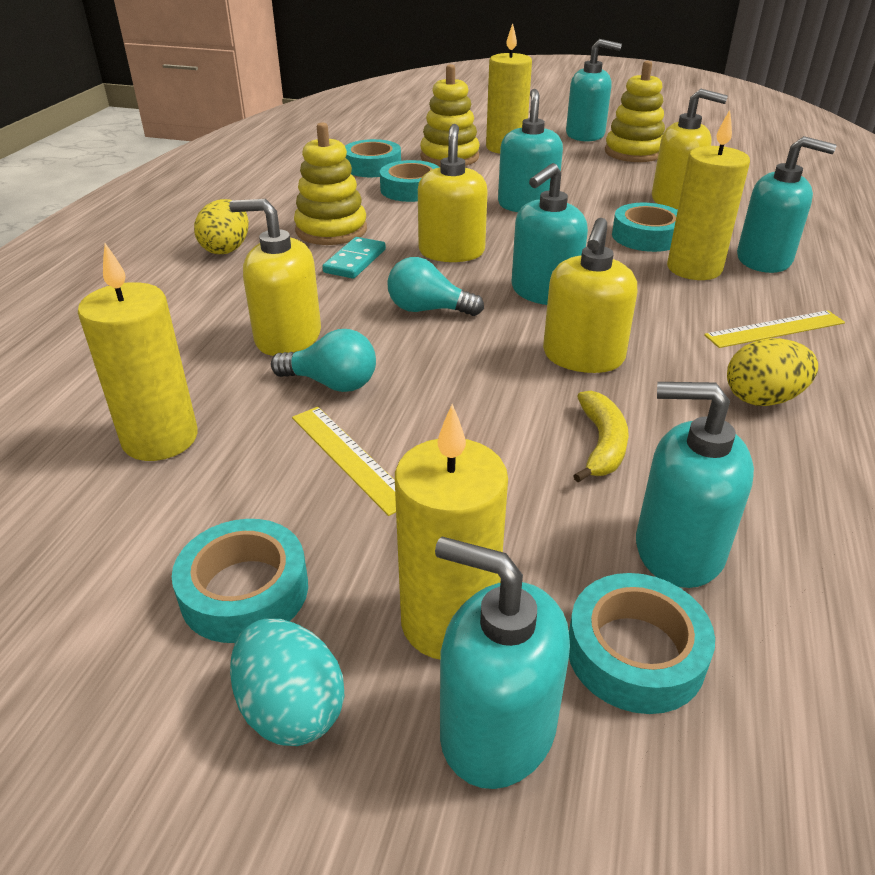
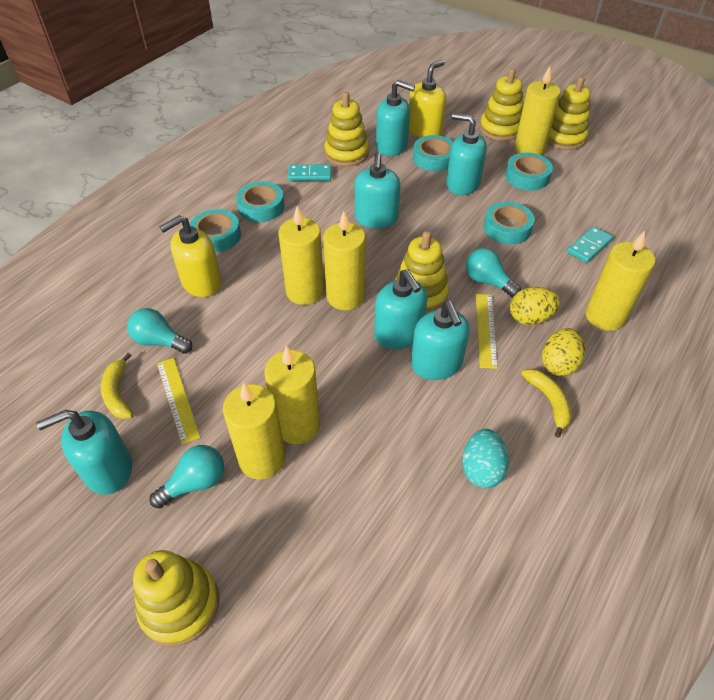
turquoise domino: 1 -> 2
turquoise light bulb: 2 -> 3
yellow banana: 1 -> 2
yellow candle: 4 -> 6
yellow soap dispenser: 4 -> 2
yellow stacking toy: 3 -> 5

